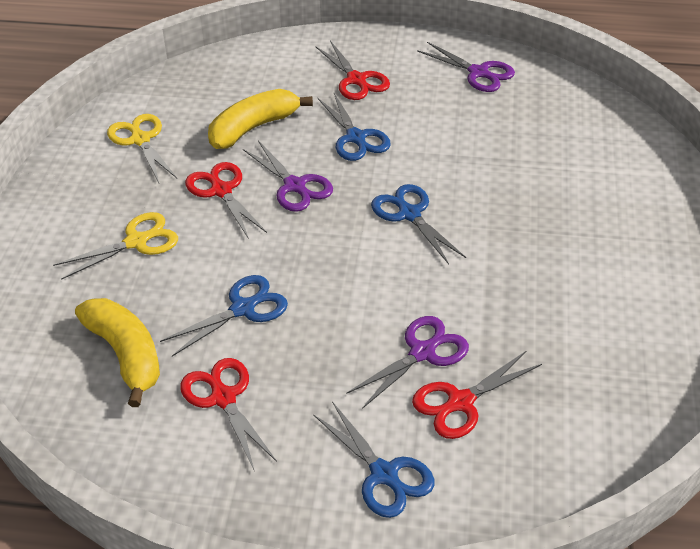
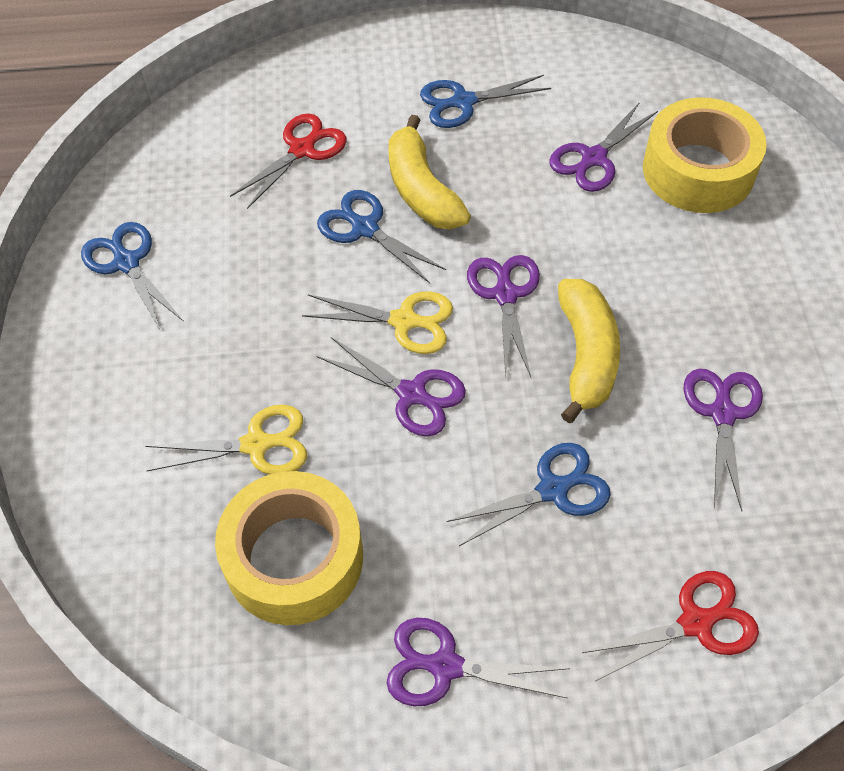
purple scissors: 3 -> 5
red scissors: 4 -> 2
yellow tape: 0 -> 2

